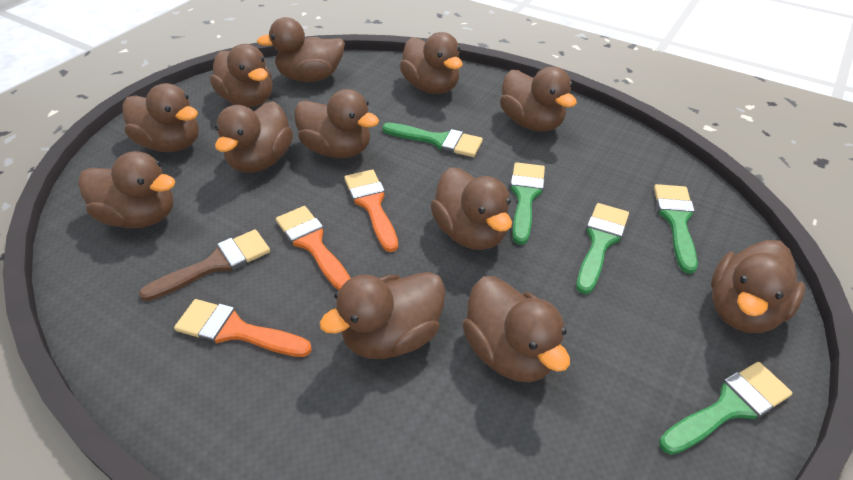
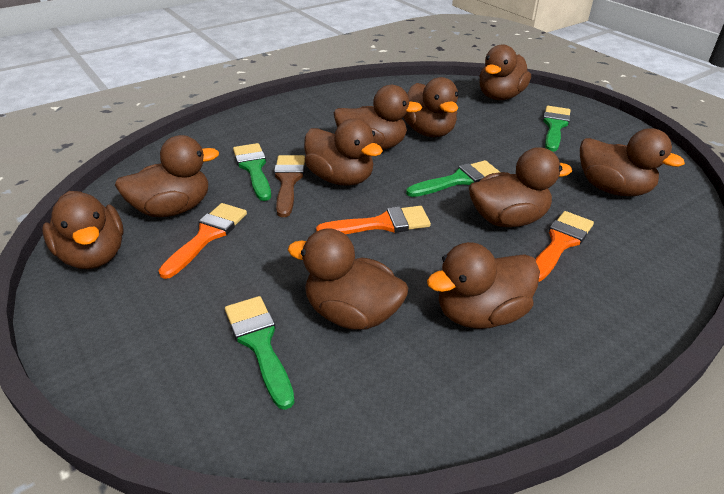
brown duck: 12 -> 10
green brush: 5 -> 4

